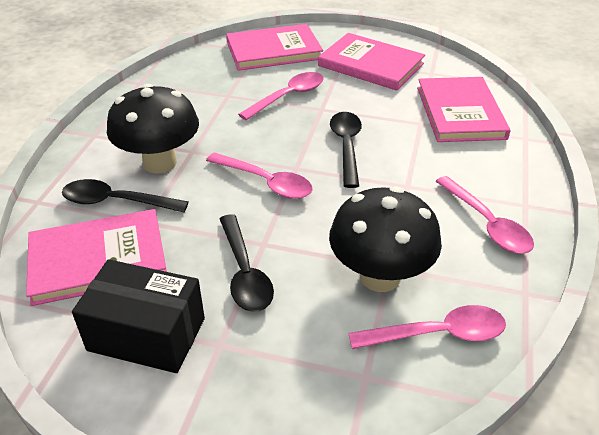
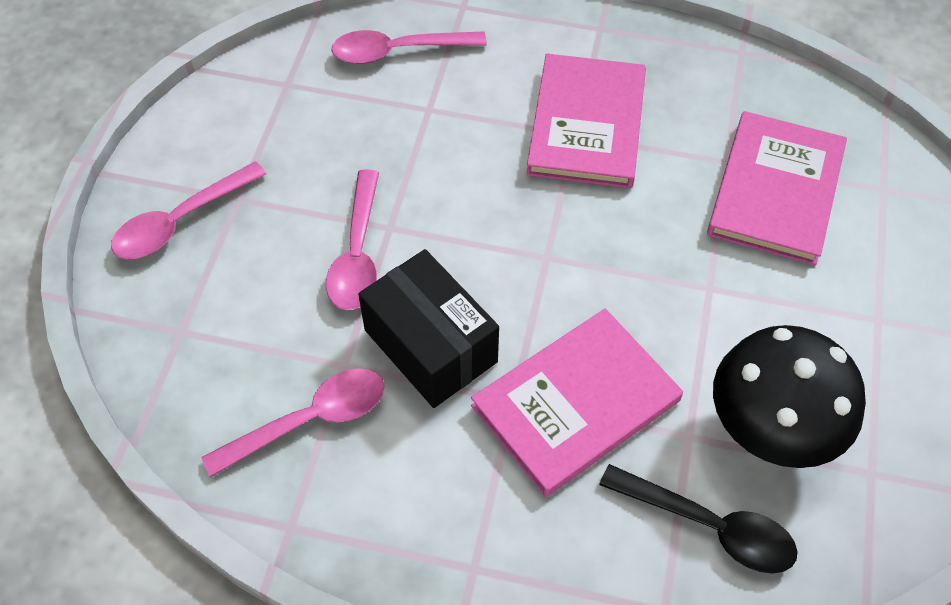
black mushroom: 2 -> 1
black spoon: 3 -> 1
pink book: 4 -> 3

